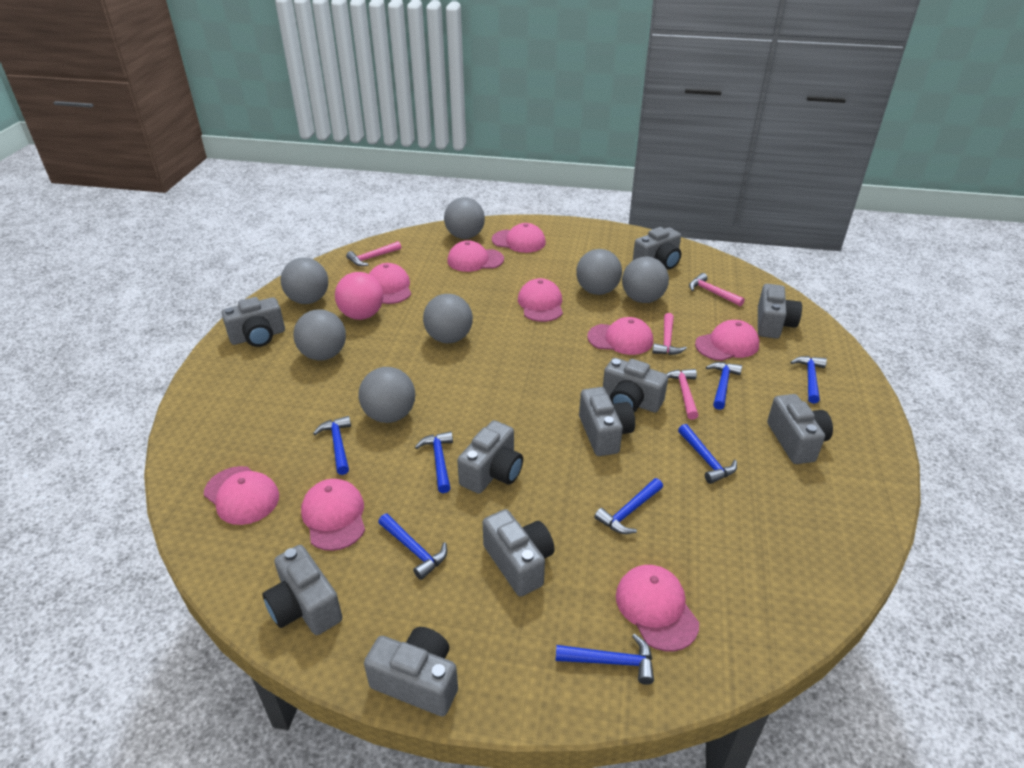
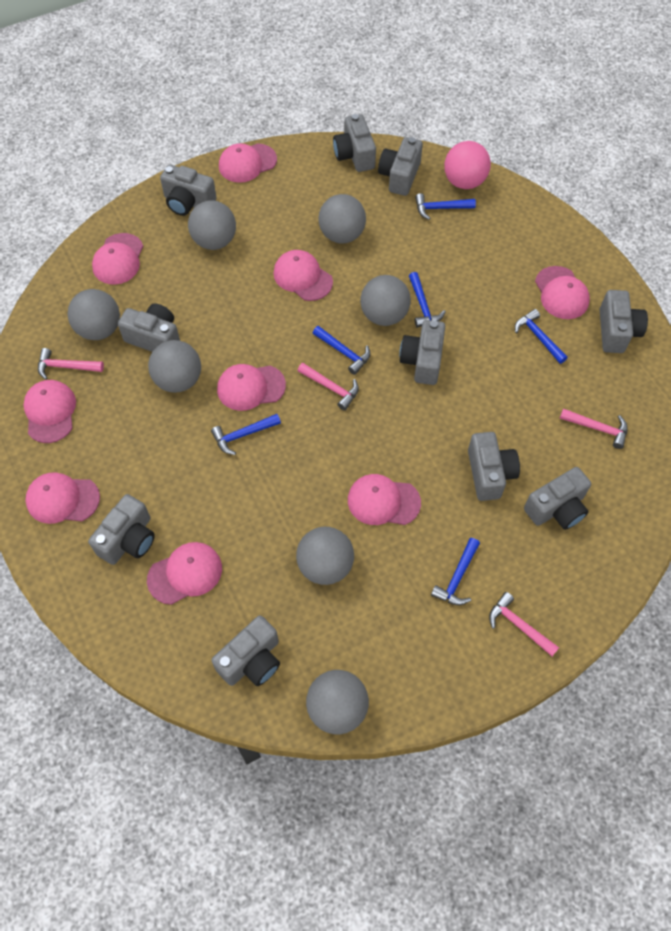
blue hammer: 8 -> 6

